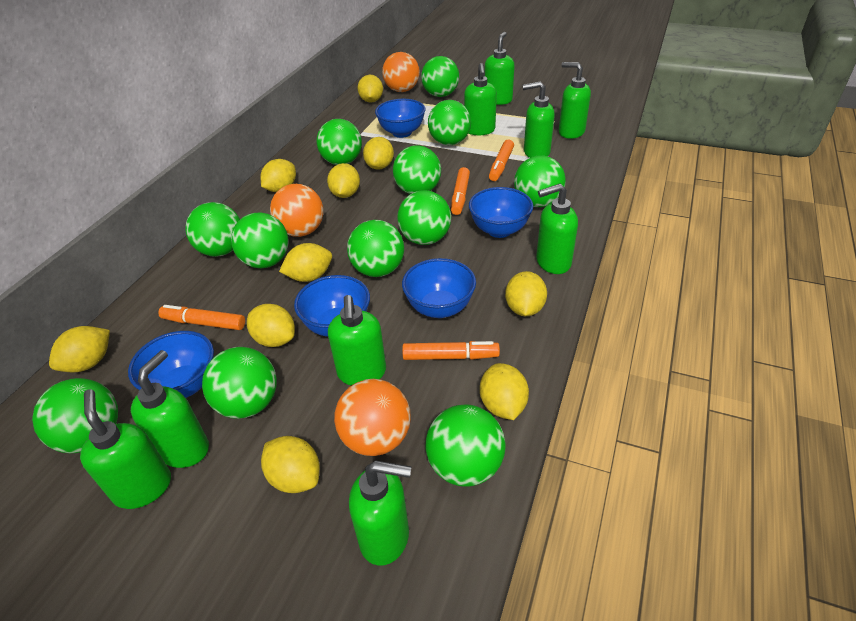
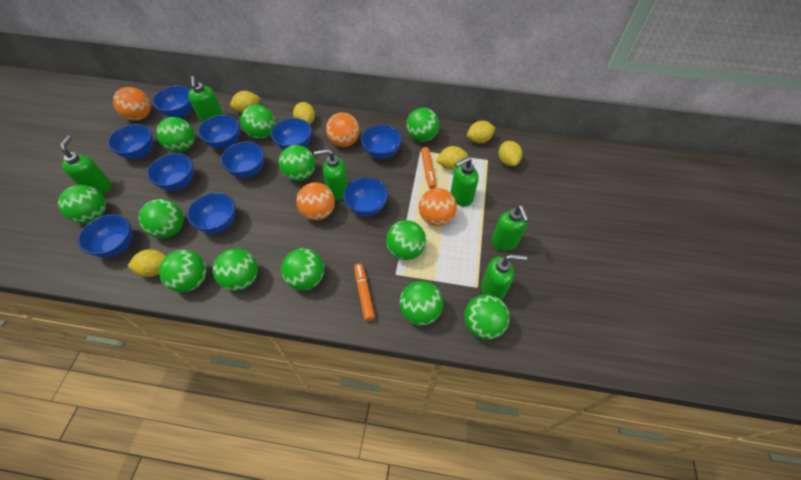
blue bowl: 5 -> 10
green soap dispenser: 9 -> 6
orange ball: 3 -> 4
orange marker: 4 -> 2
yellow lemon: 10 -> 6

